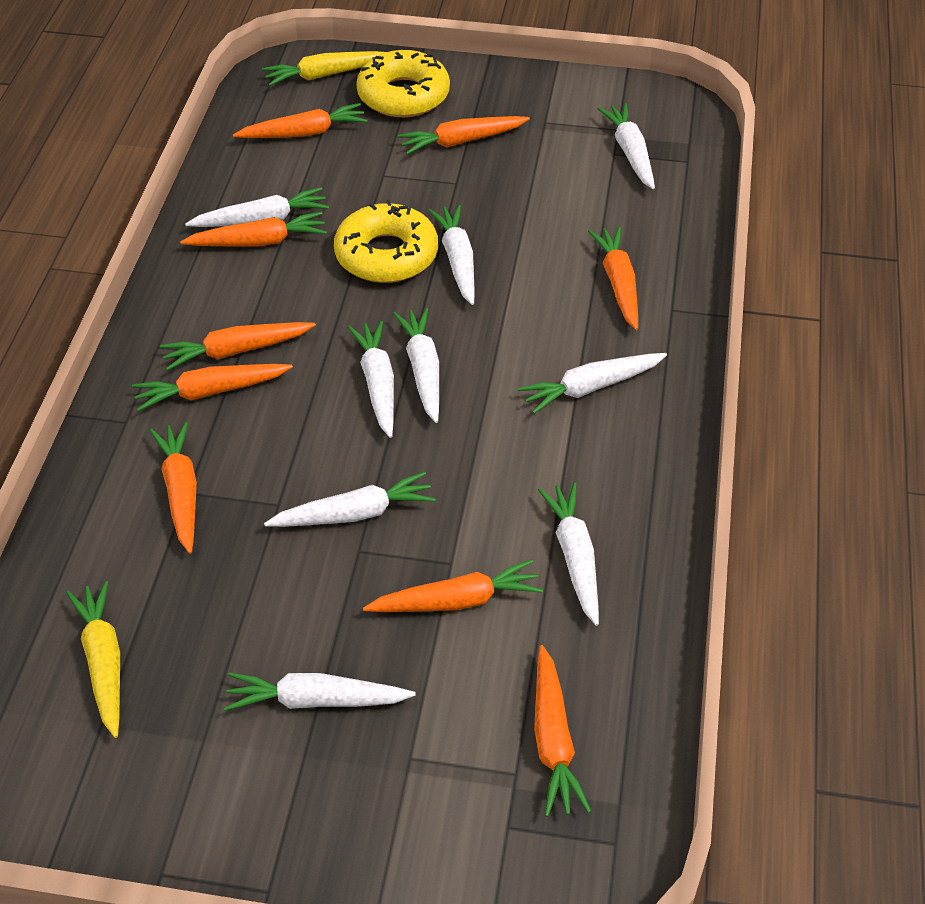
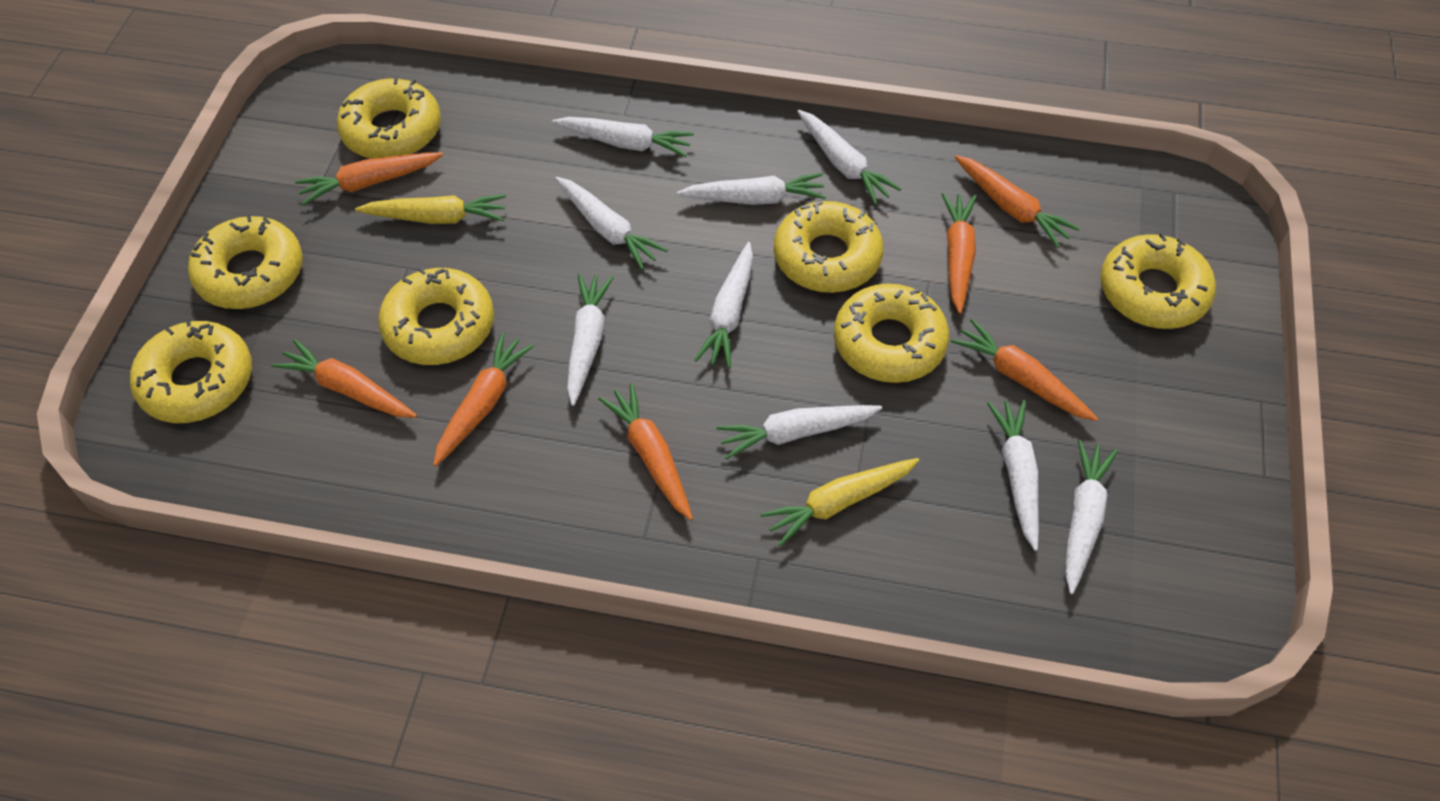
orange carrot: 9 -> 7
yellow donut: 2 -> 7

